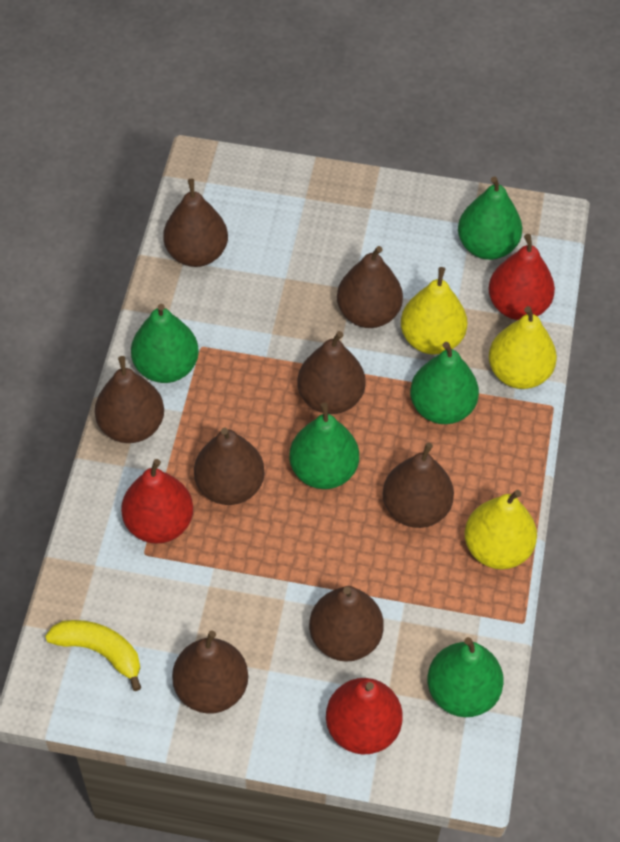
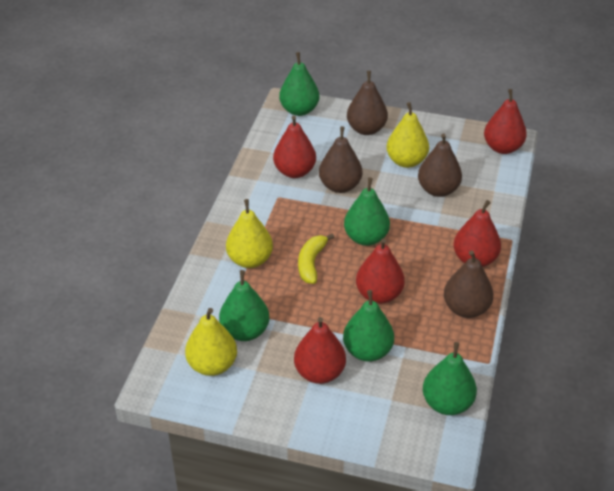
brown pear: 8 -> 4
red pear: 3 -> 5

